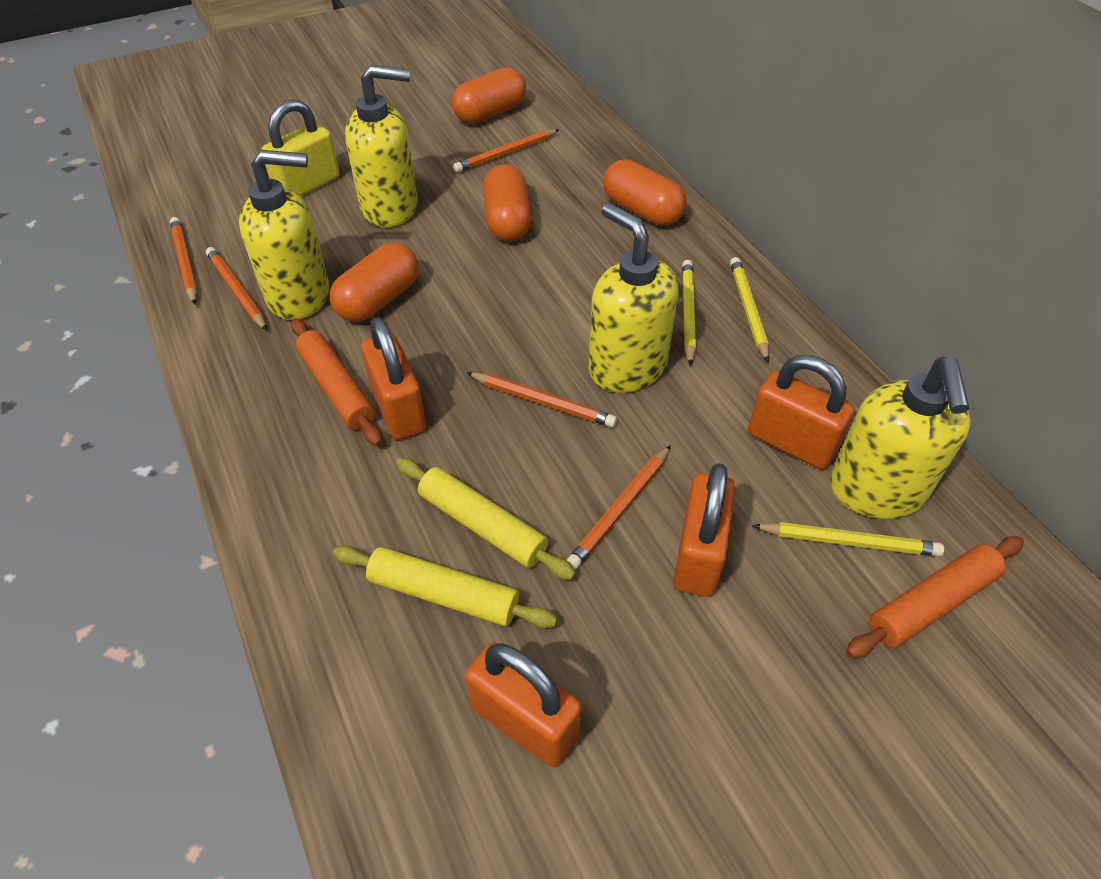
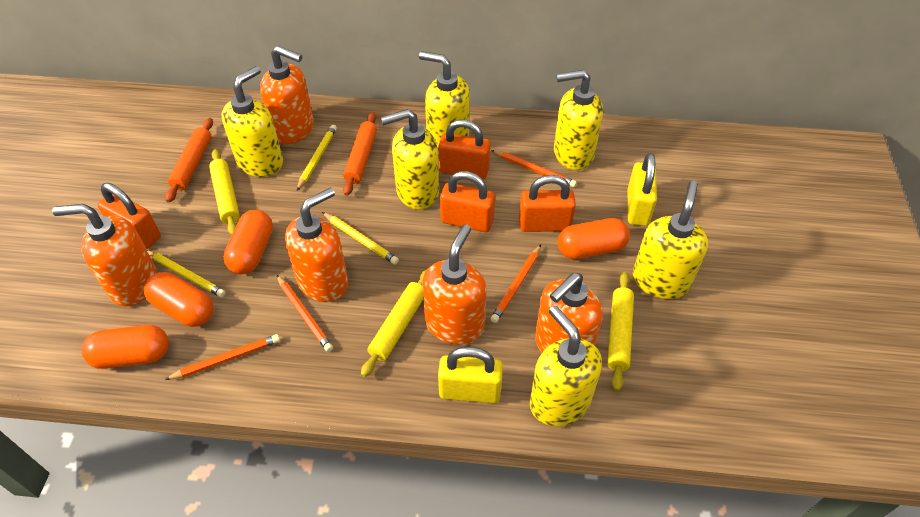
orange pencil: 5 -> 4
orange soap dispenser: 0 -> 5
yellow padlock: 1 -> 2
yellow rolling pin: 2 -> 3
yellow soap dispenser: 4 -> 6

